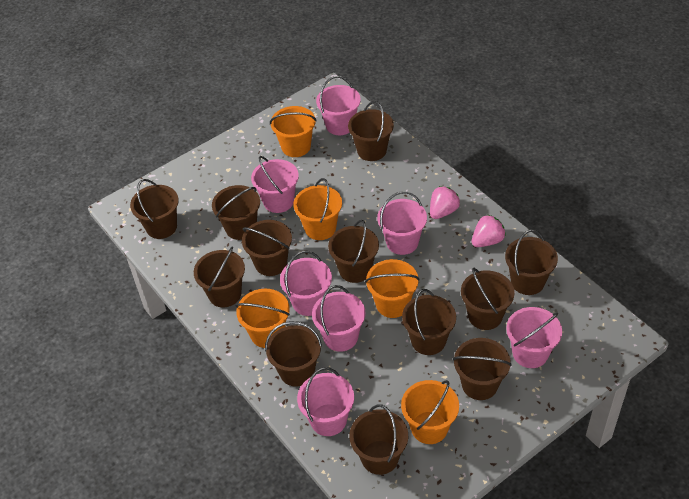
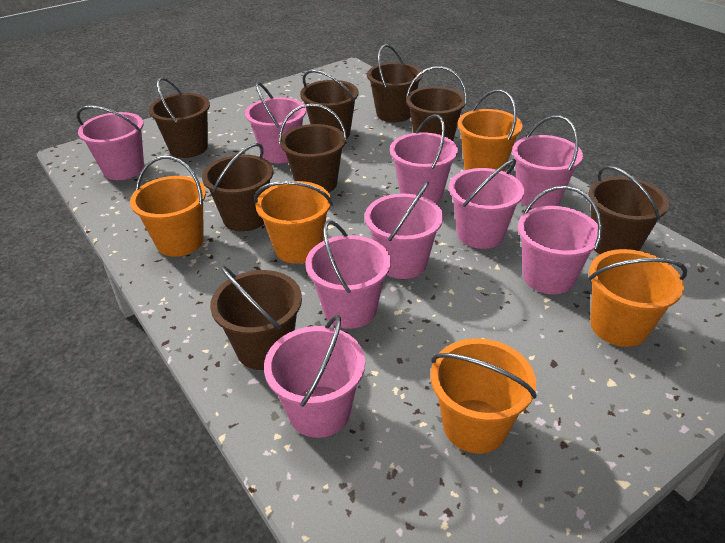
brown bucket: 12 -> 8
pink bucket: 7 -> 9
pink strawberry: 2 -> 0

